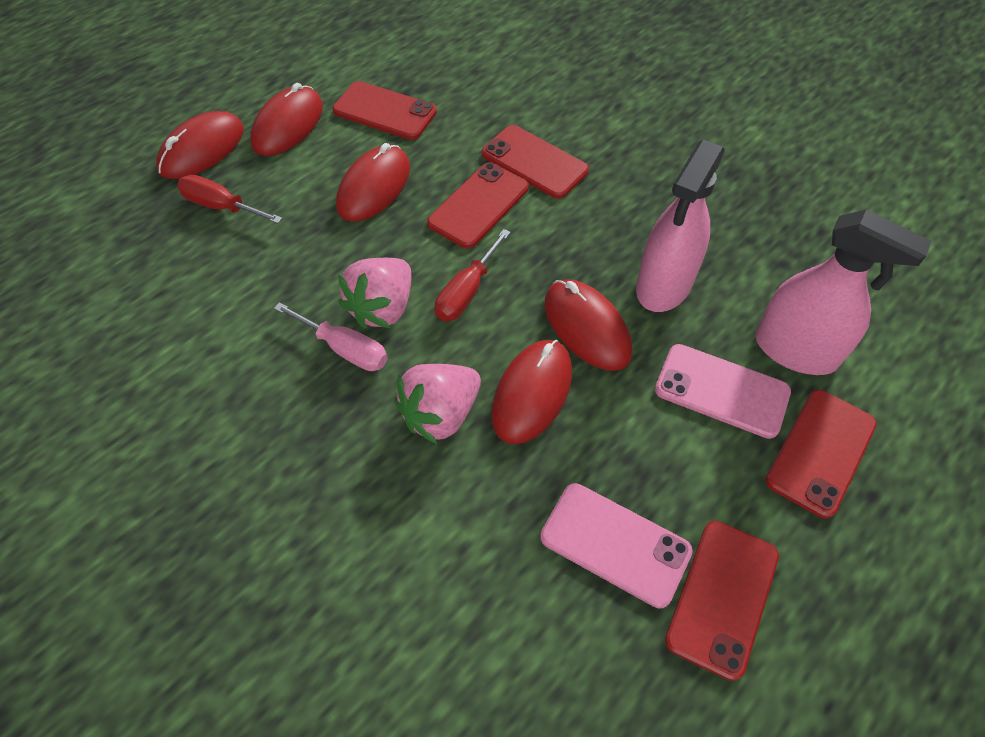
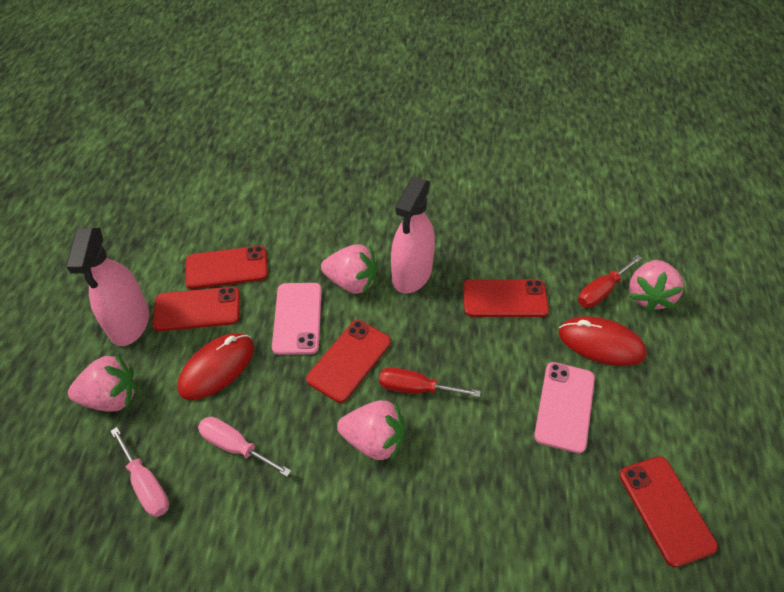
pink screwdriver: 1 -> 2
pink strawberry: 2 -> 4
red mouse: 5 -> 2

